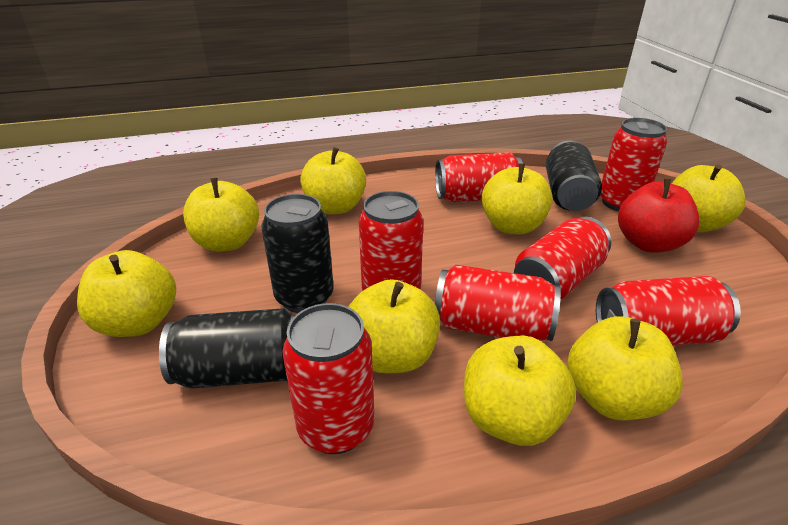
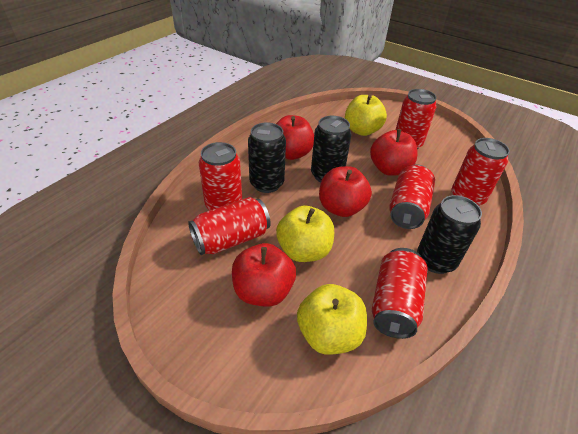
red apple: 1 -> 4
red can: 7 -> 6
yellow apple: 8 -> 3

